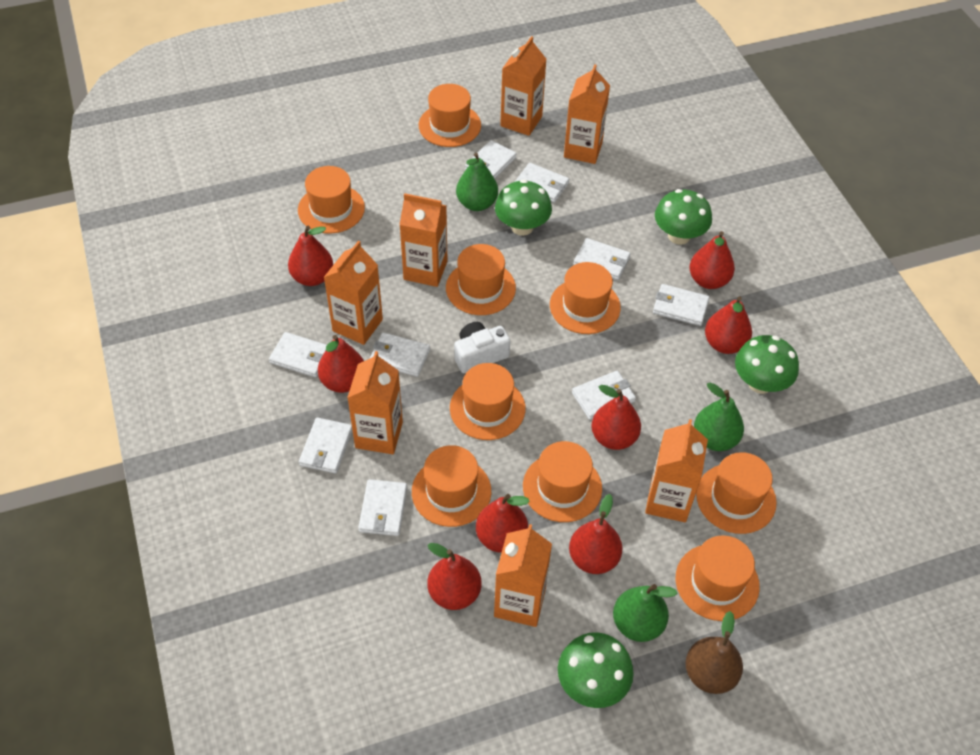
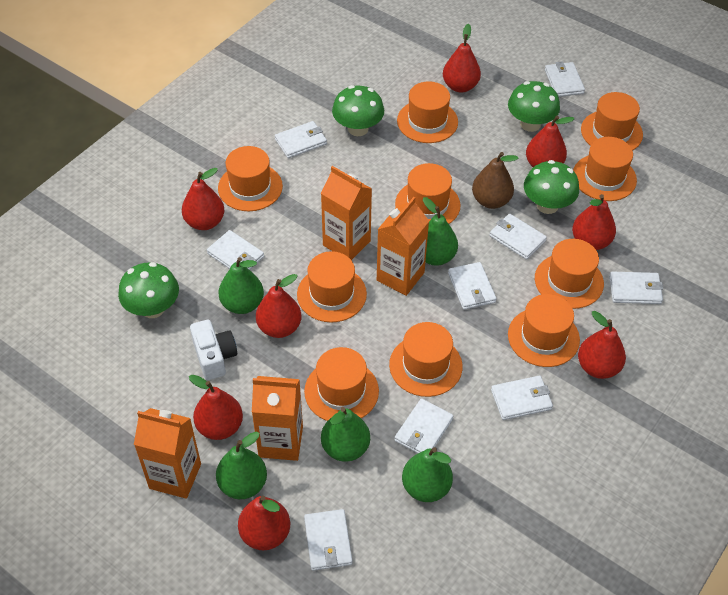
green pear: 3 -> 5
orange carton: 7 -> 4
orange hat: 9 -> 10

